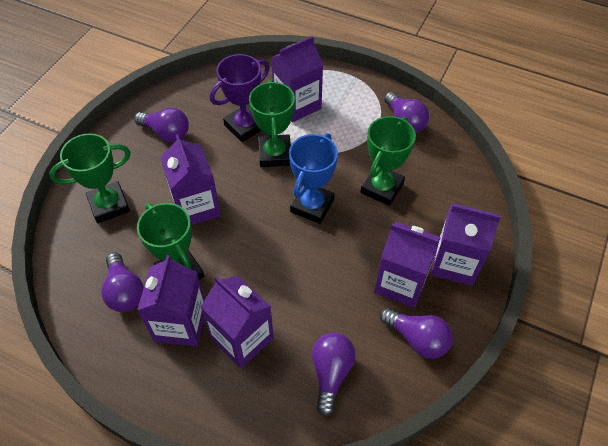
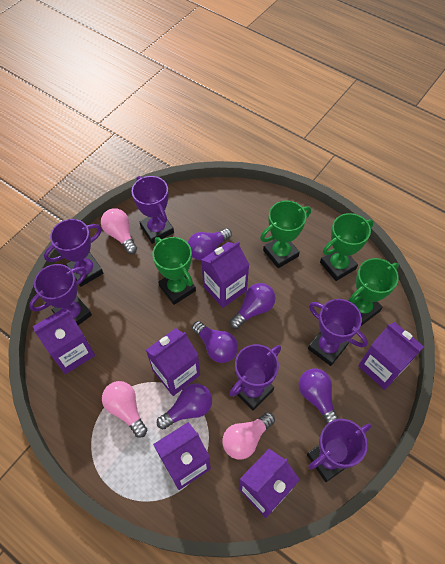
blue trophy: 1 -> 0
pink light bulb: 0 -> 3
purple trophy: 1 -> 6

